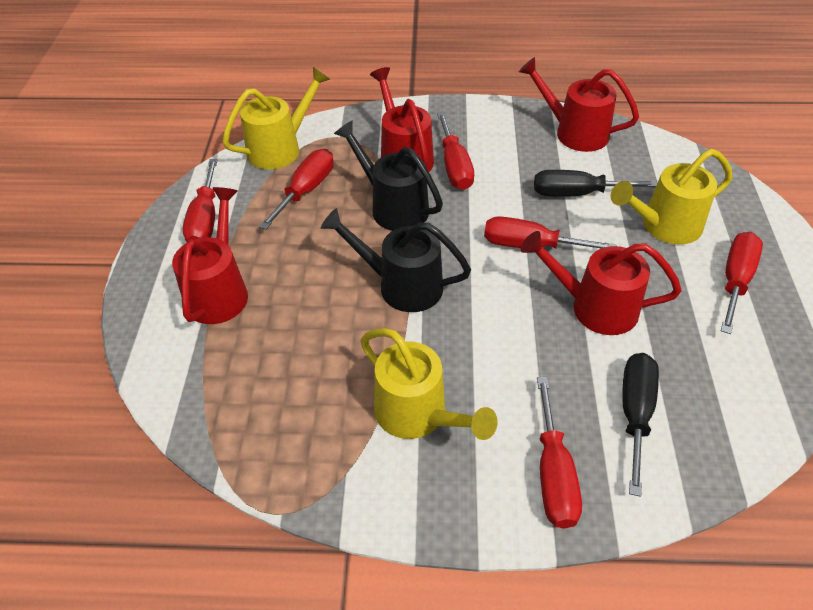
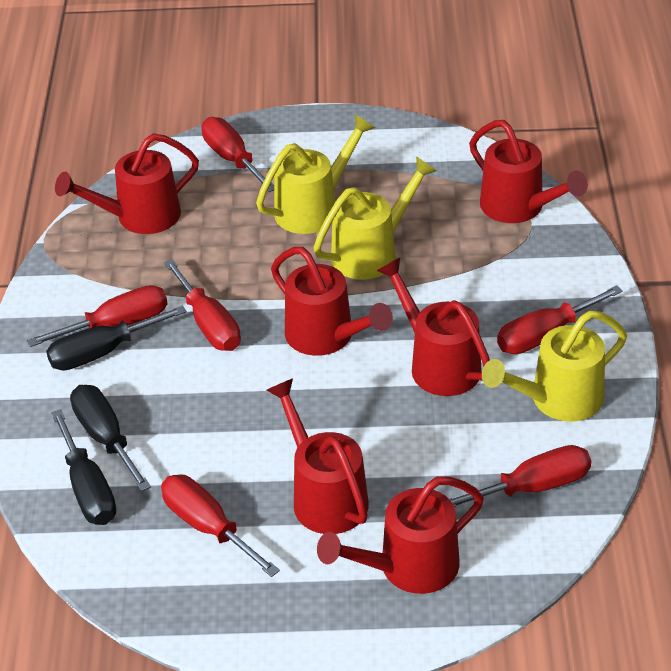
black screwdriver: 2 -> 3
black watering can: 2 -> 0
red watering can: 4 -> 6

